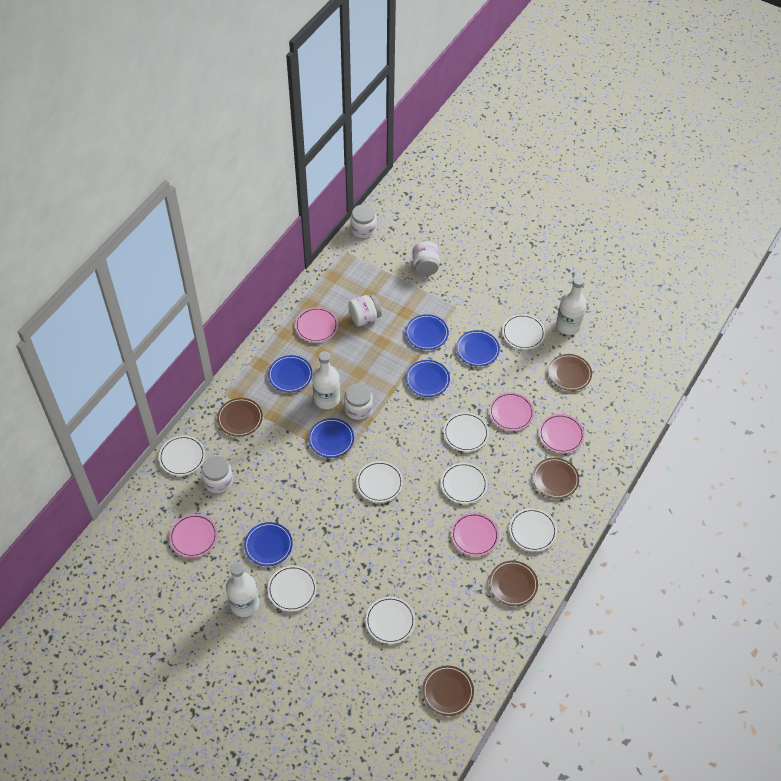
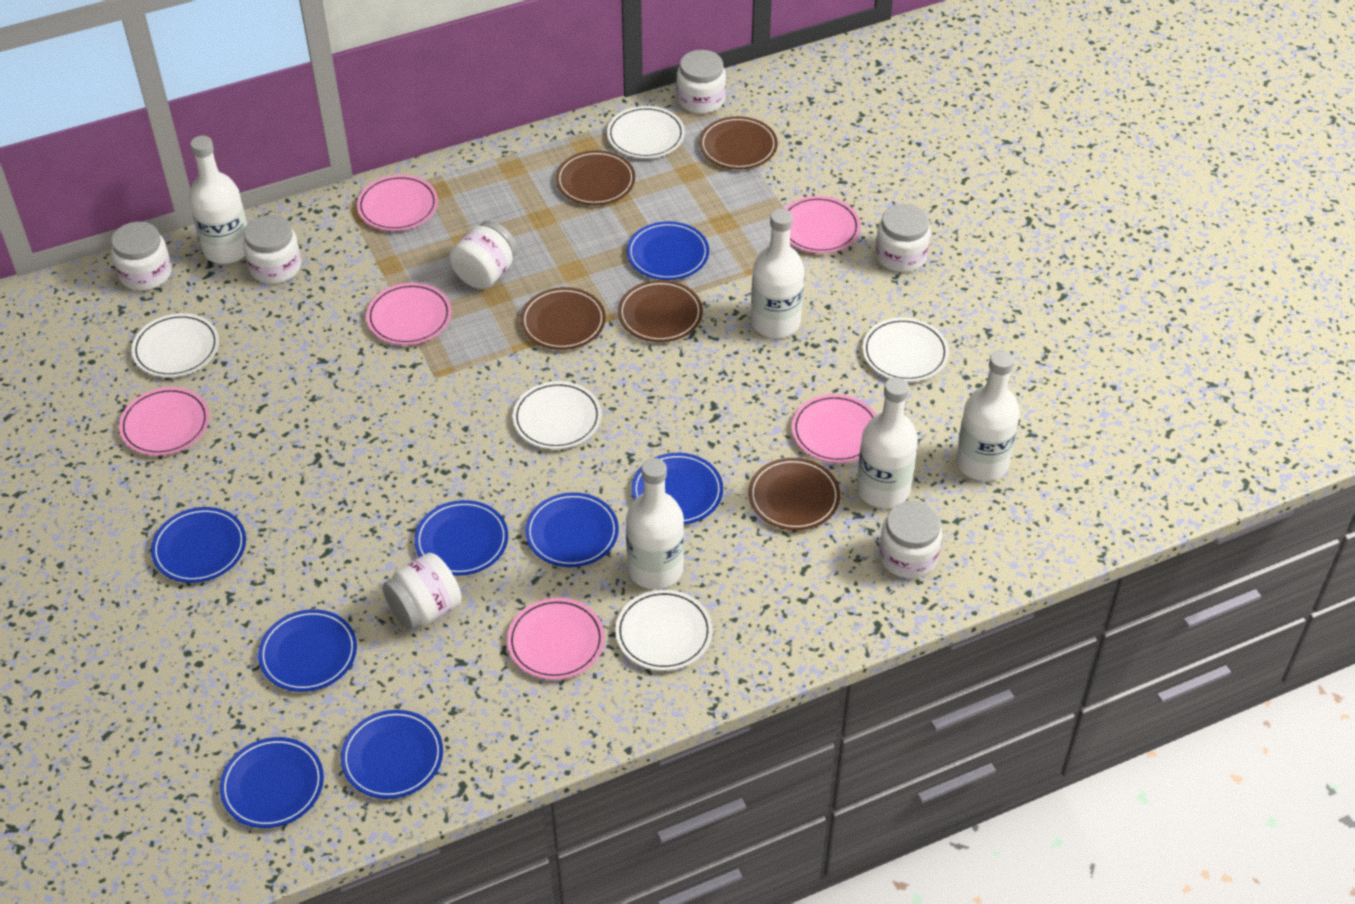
blue plate: 6 -> 8
pink plate: 5 -> 6
white bottle: 3 -> 5
white jar: 5 -> 7
white plate: 8 -> 5

